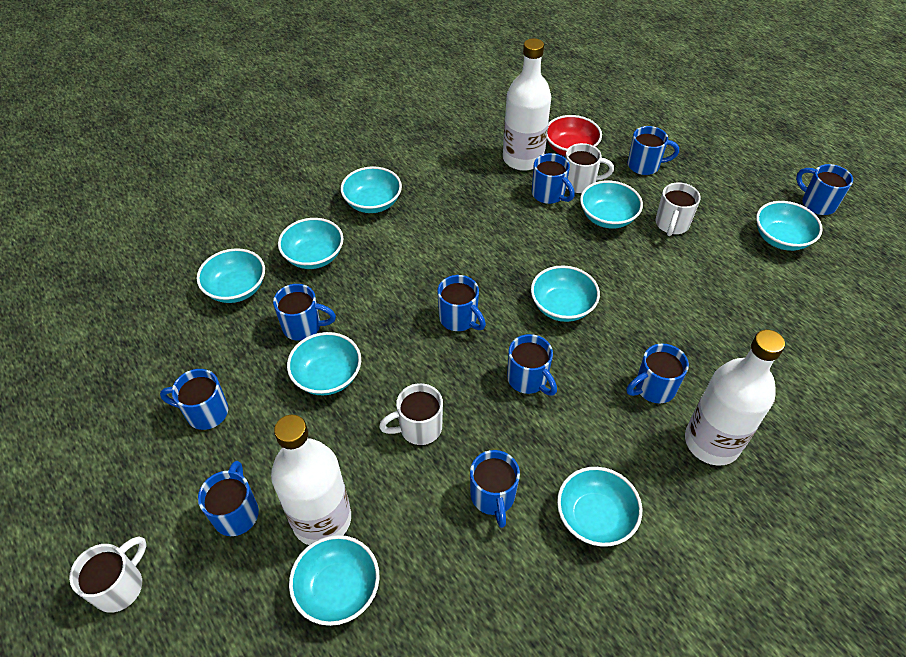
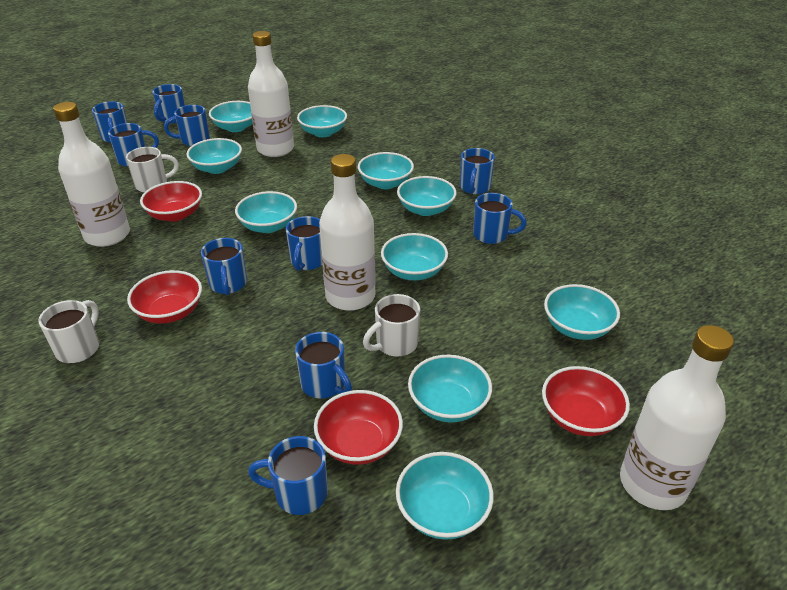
red bowl: 1 -> 4
turquoise bowl: 9 -> 10
white bottle: 3 -> 4
white mug: 4 -> 3

